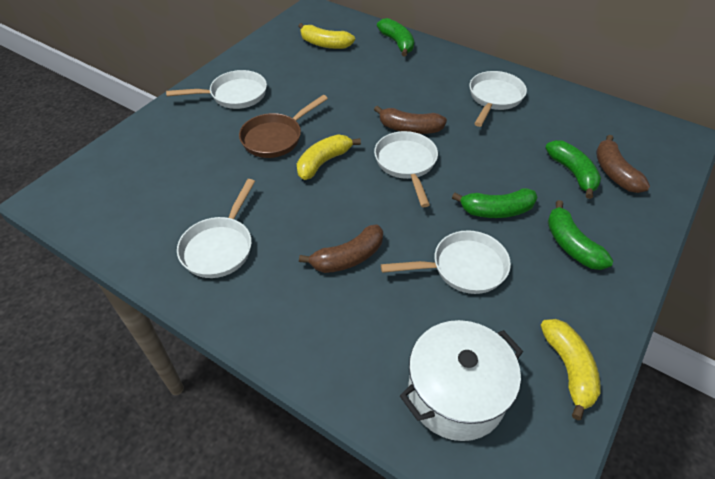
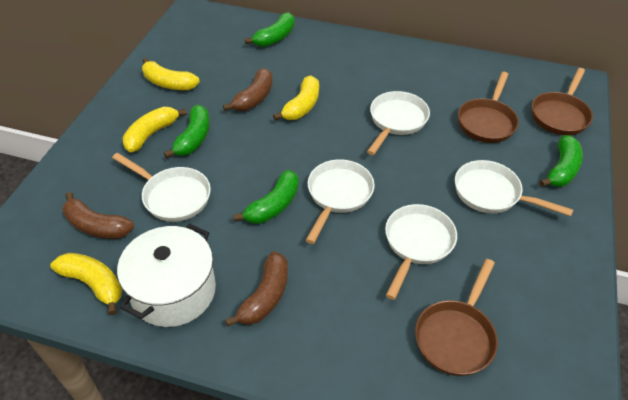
brown pan: 1 -> 3
yellow banana: 3 -> 4

